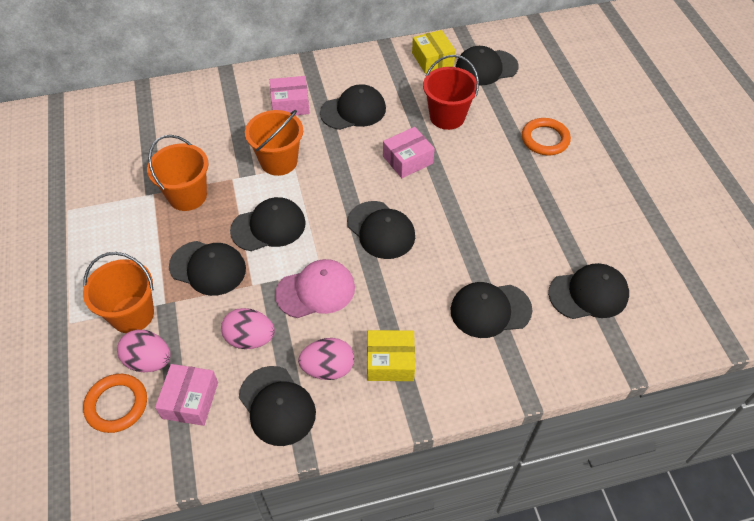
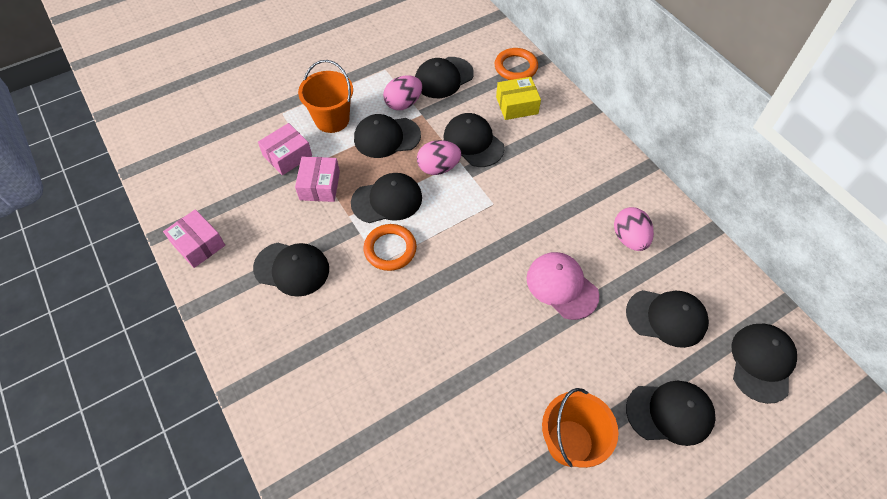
orange bucket: 3 -> 2
red bucket: 1 -> 0
yellow box: 2 -> 1

